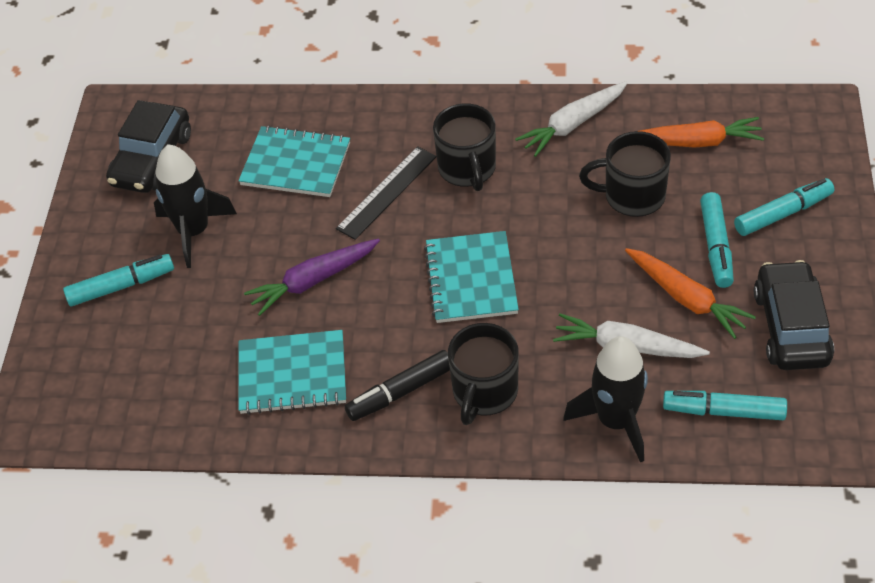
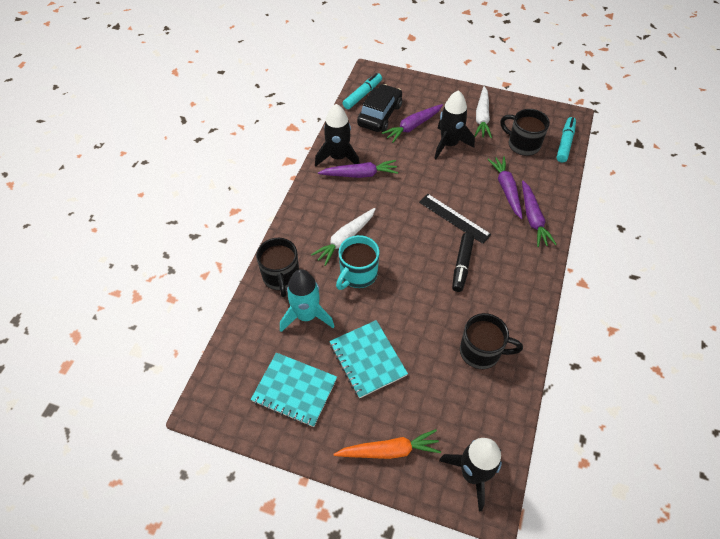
black car: 2 -> 1
black rocket: 2 -> 3
orange carrot: 2 -> 1
purple carrot: 1 -> 4
turquoise marker: 4 -> 2
turquoise mug: 0 -> 1
turquoise notebook: 3 -> 2
turquoise rocket: 0 -> 1

